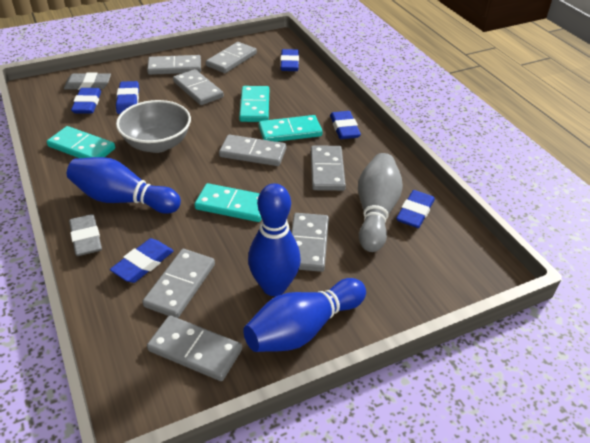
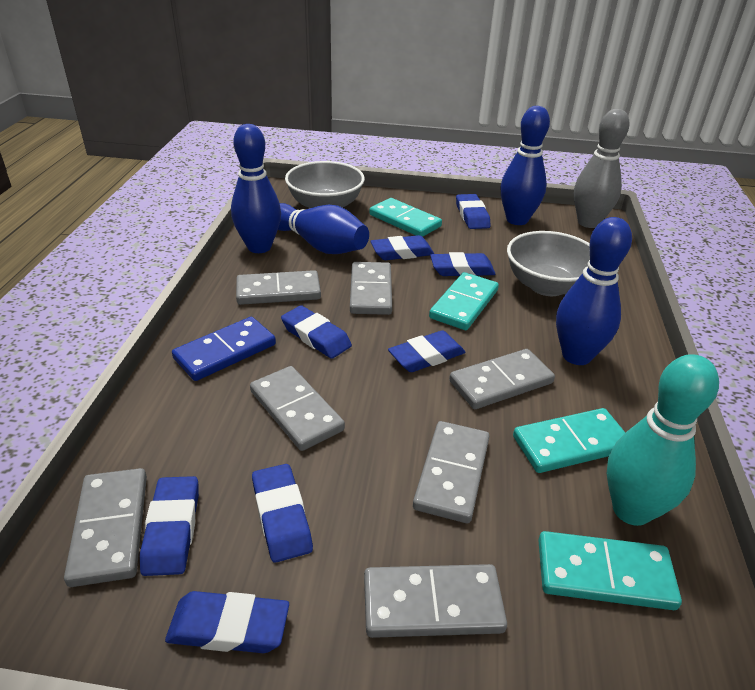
blue bowling pin: 3 -> 4
blue domino: 0 -> 1
blue eraser: 6 -> 8
grey bowl: 1 -> 2
grey domino: 8 -> 7
grey eraser: 2 -> 0
turquoise bowling pin: 0 -> 1

